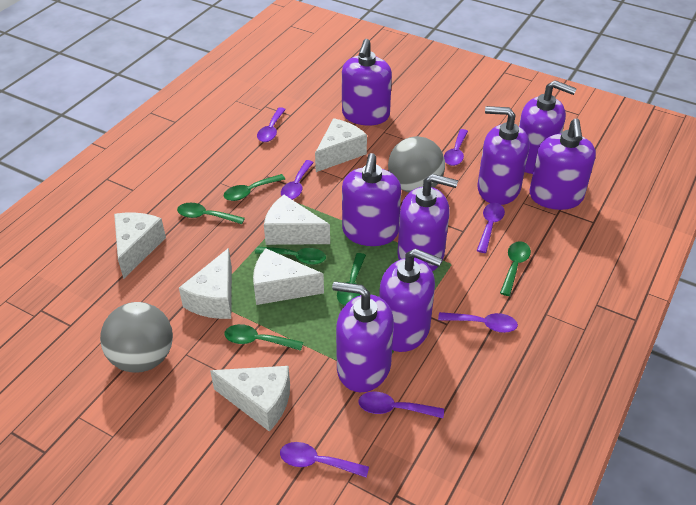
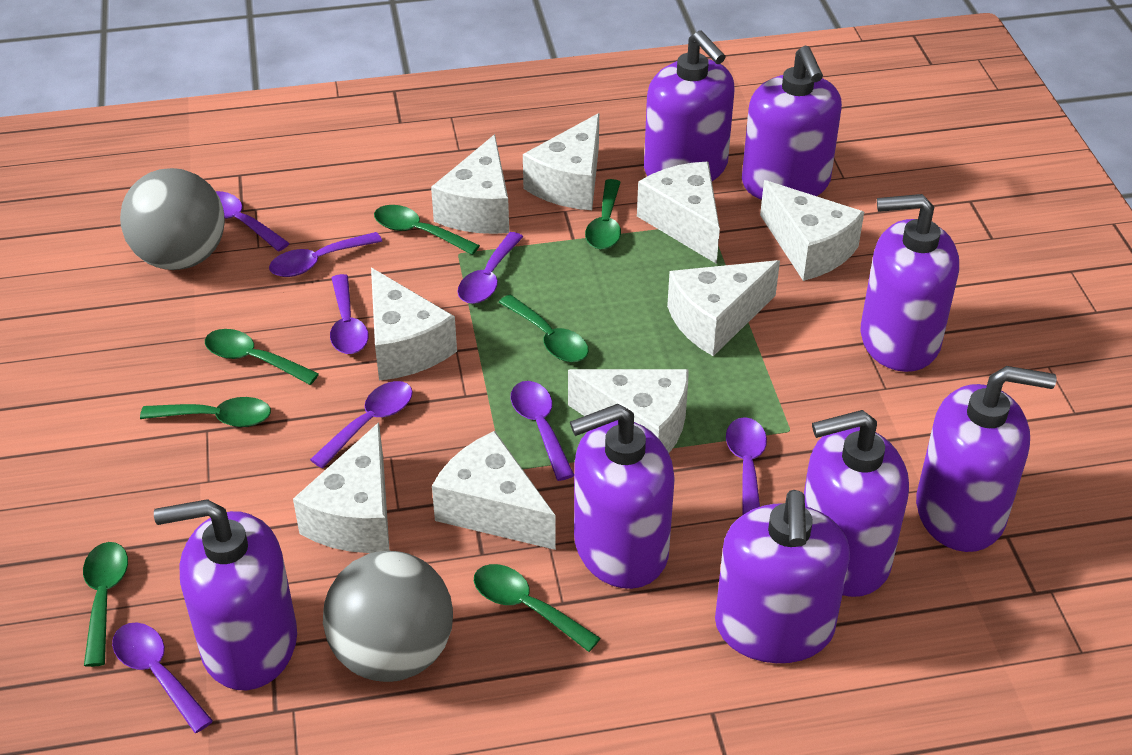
green spoon: 6 -> 7
purple spoon: 7 -> 8
white cheese: 6 -> 9

